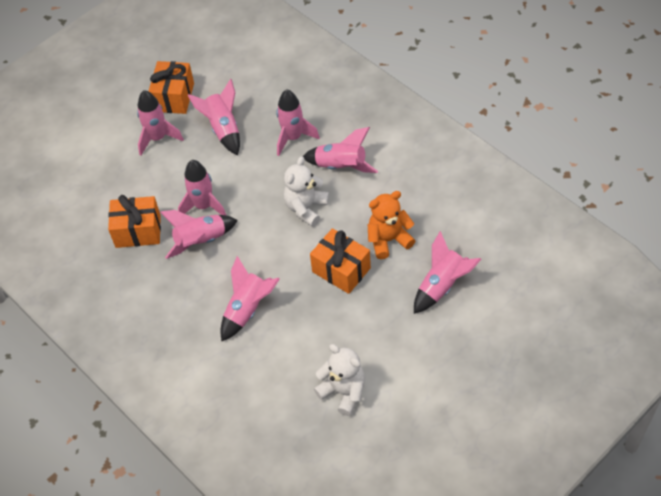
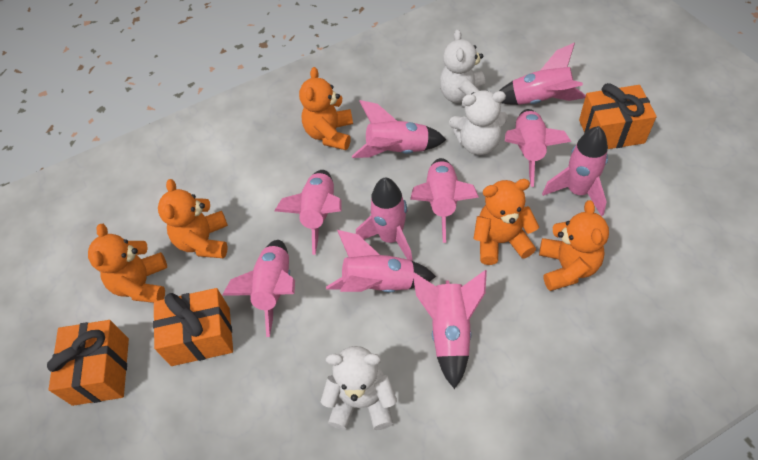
orange teddy bear: 1 -> 5
pink rocket: 8 -> 10
white teddy bear: 2 -> 3

